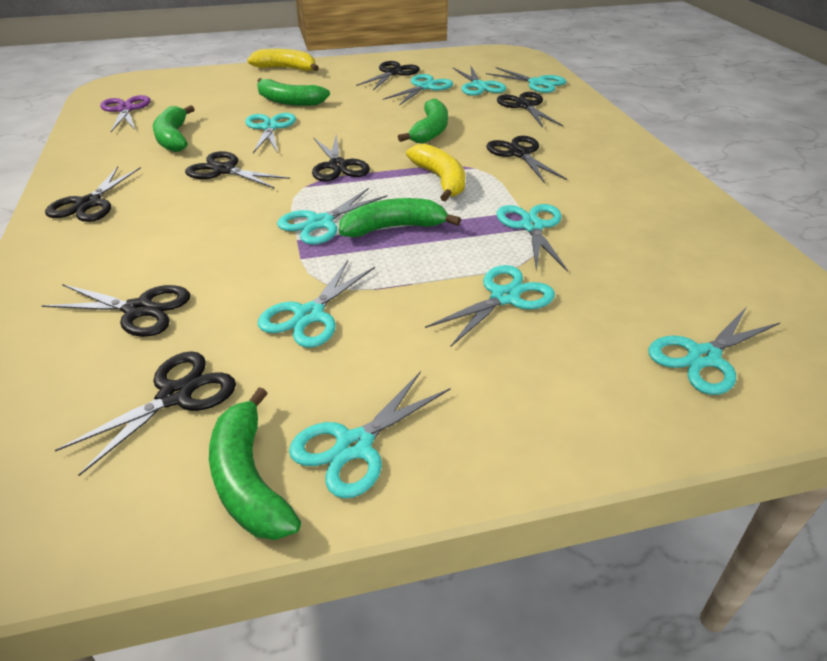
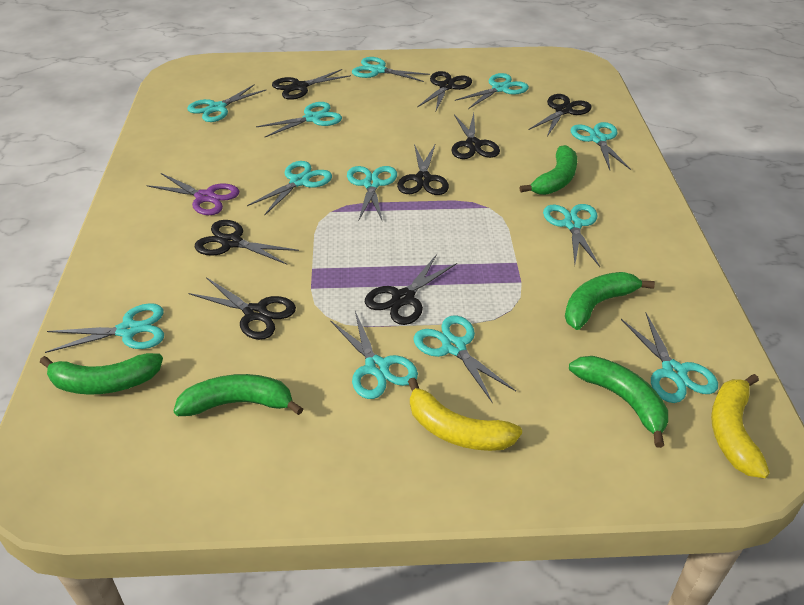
turquoise scissors: 10 -> 12

